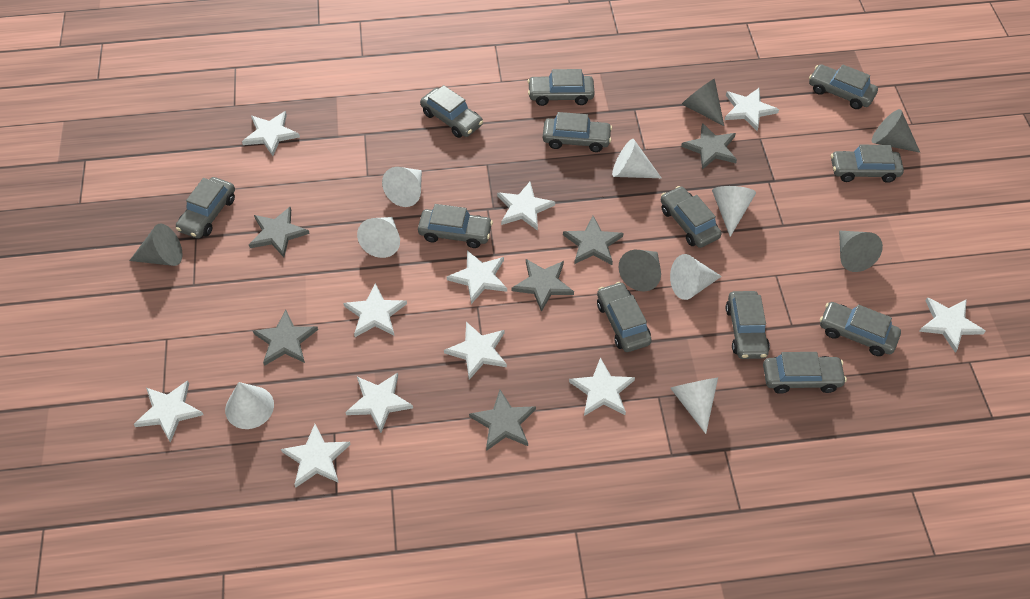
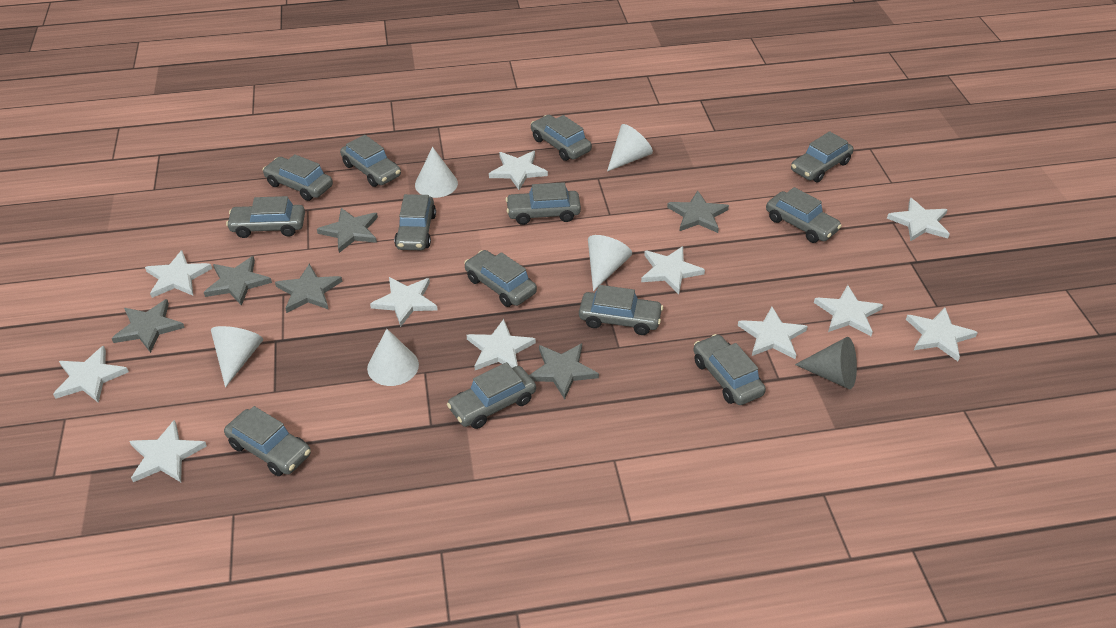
grey car: 12 -> 13
grey cone: 5 -> 1
white cone: 7 -> 5

